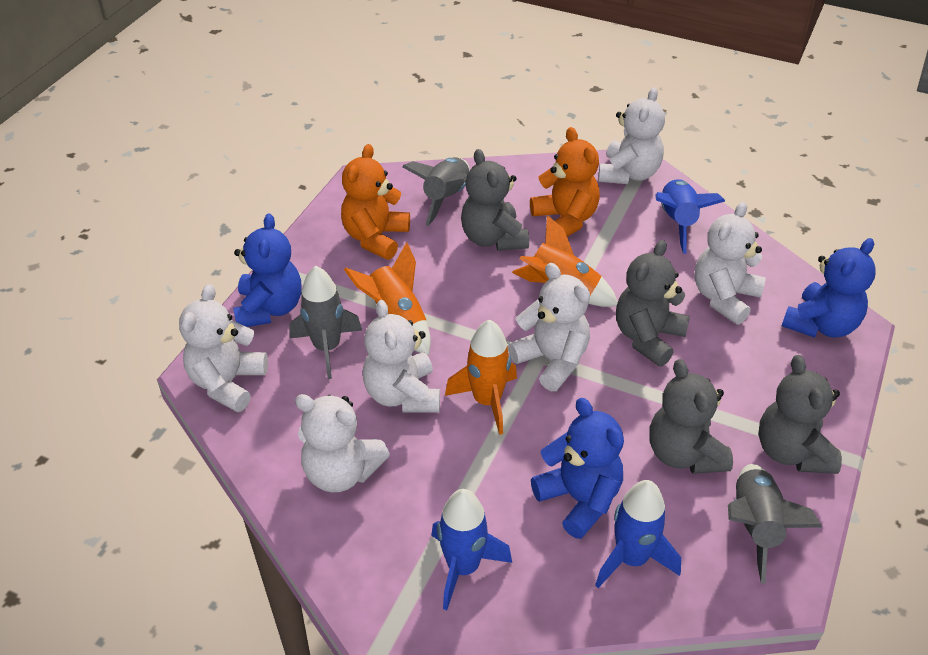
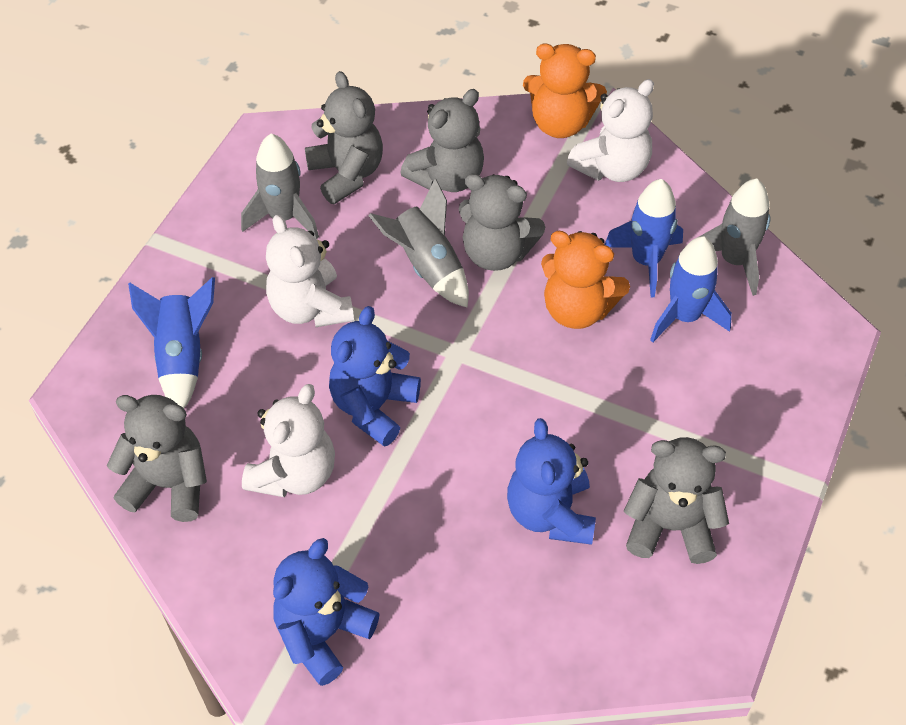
grey teddy bear: 4 -> 5
orange rocket: 3 -> 0
white teddy bear: 6 -> 3

